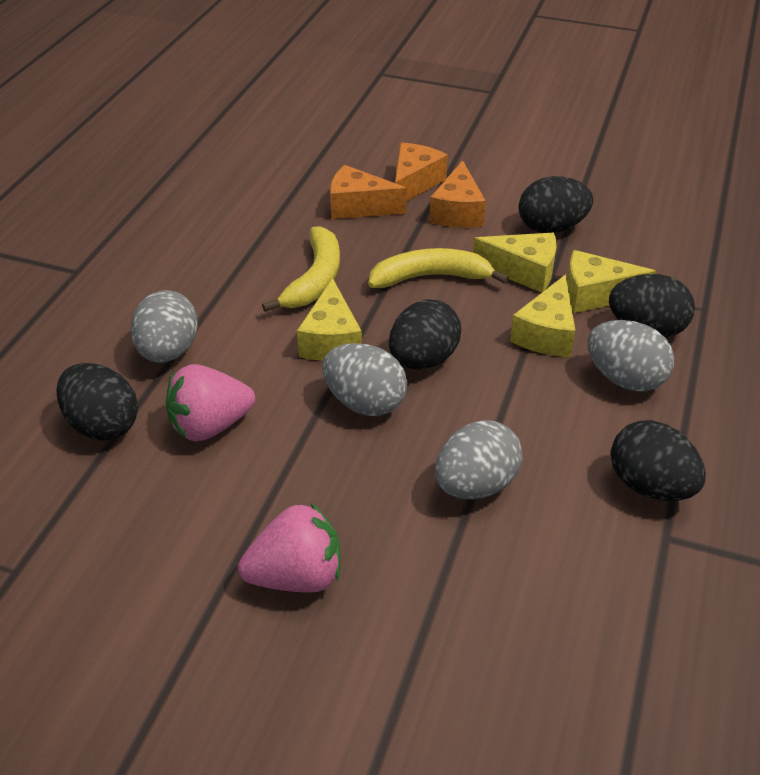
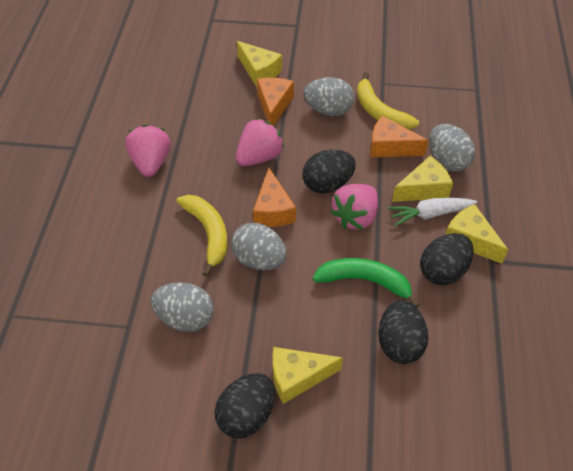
black egg: 5 -> 4
green banana: 0 -> 1
pink strawberry: 2 -> 3
white carrot: 0 -> 1

